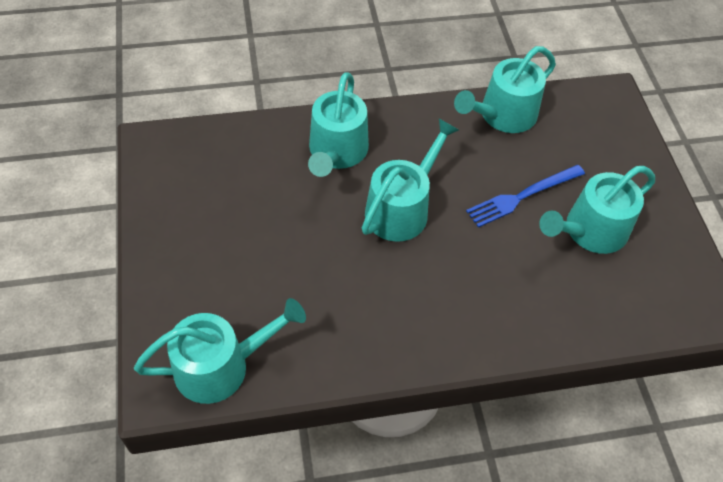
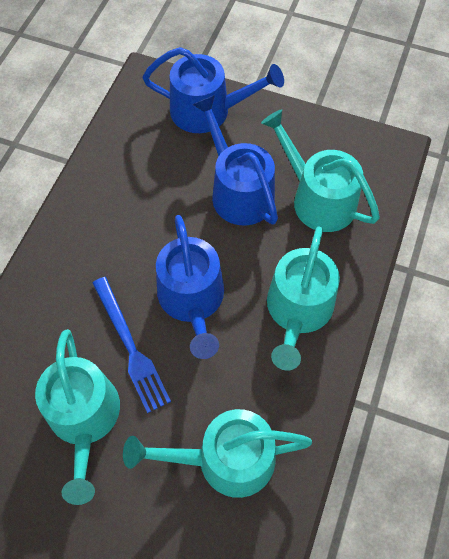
blue watering can: 0 -> 3
turquoise watering can: 5 -> 4

